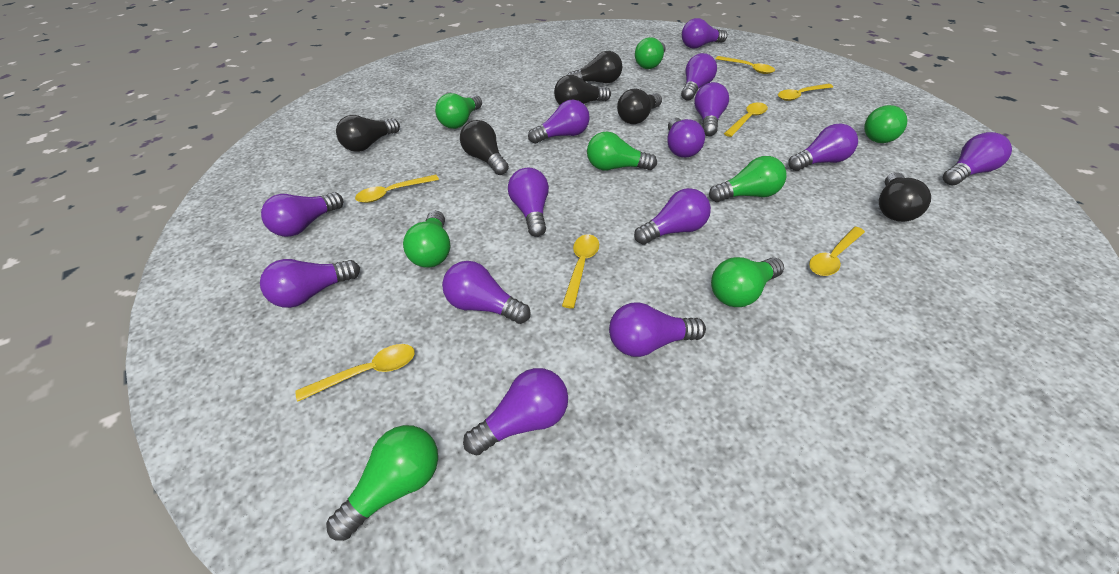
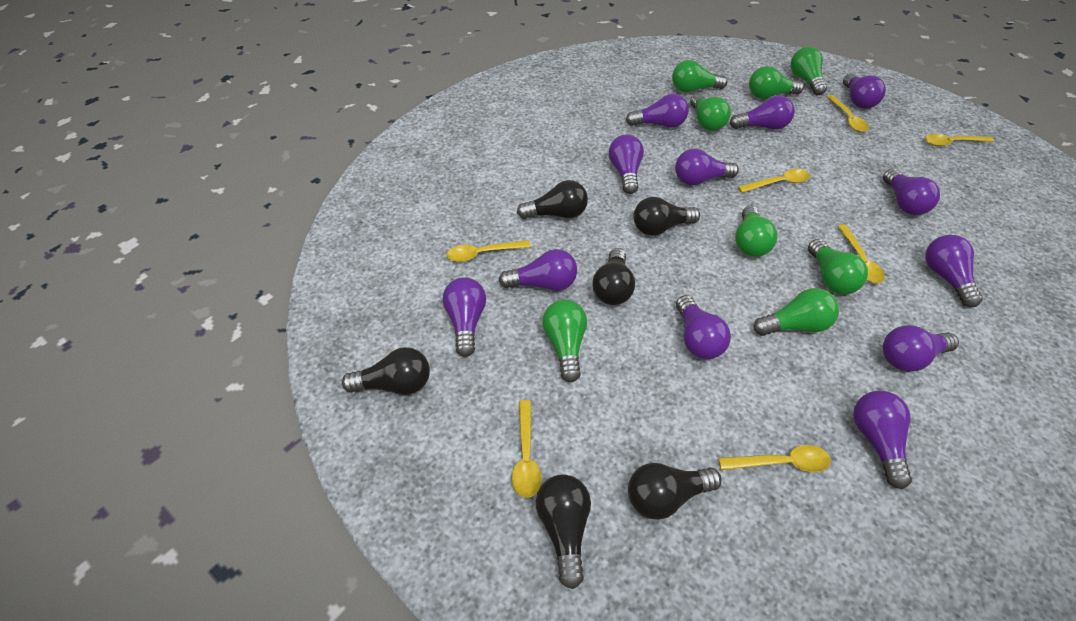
purple light bulb: 14 -> 12

